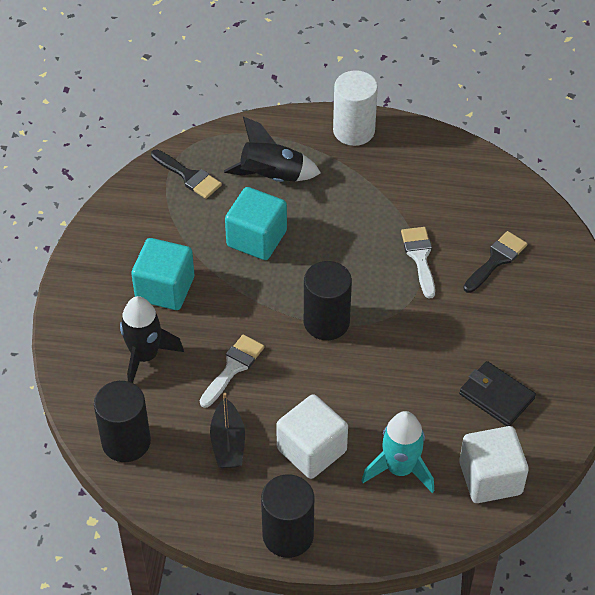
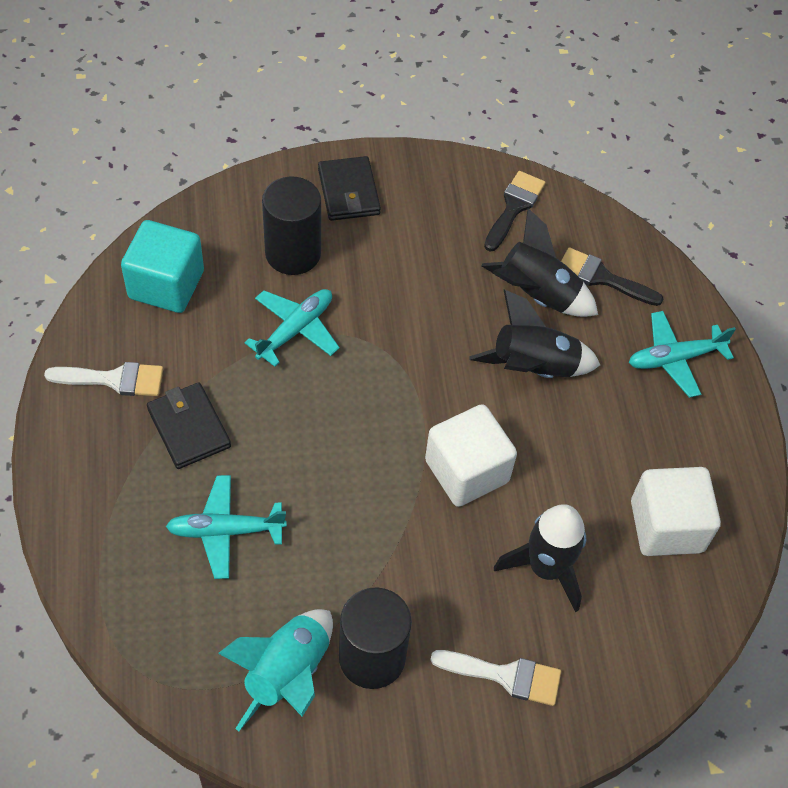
black boat: 1 -> 0
black cylinder: 3 -> 2
black rocket: 2 -> 3
black wallet: 1 -> 2
turquoise cube: 2 -> 1
turquoise plane: 0 -> 3
white cylinder: 1 -> 0

